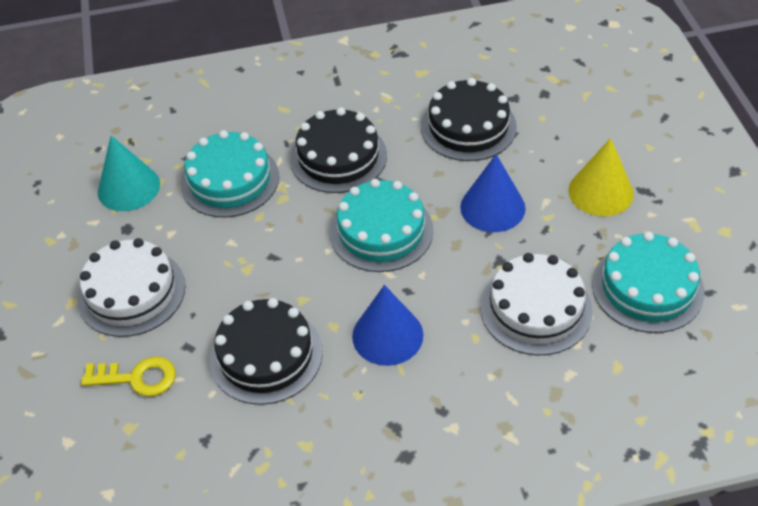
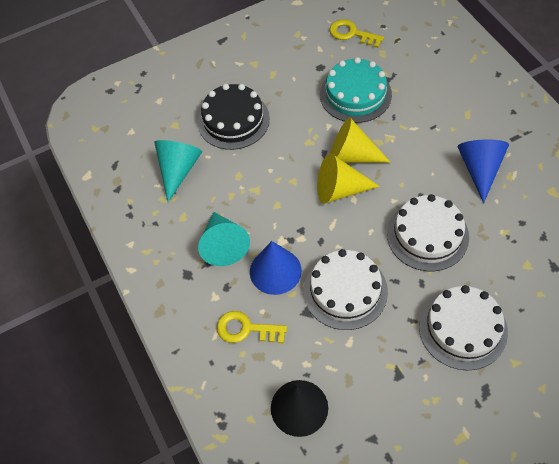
black cake: 3 -> 1
black cone: 0 -> 1
turquoise cake: 3 -> 1
turquoise cone: 1 -> 2
white cake: 2 -> 3
yellow cone: 1 -> 2
yellow key: 1 -> 2

